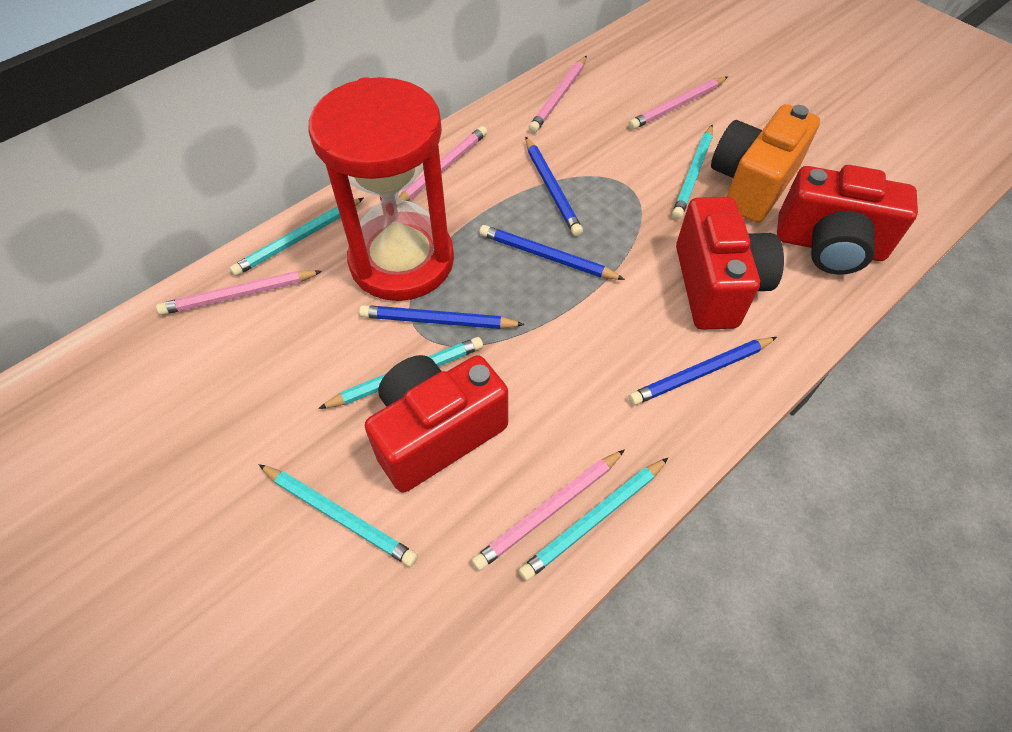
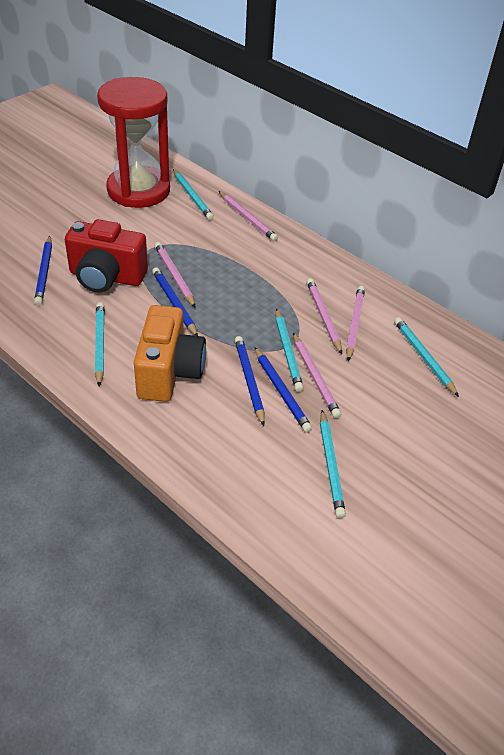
red camera: 3 -> 1

